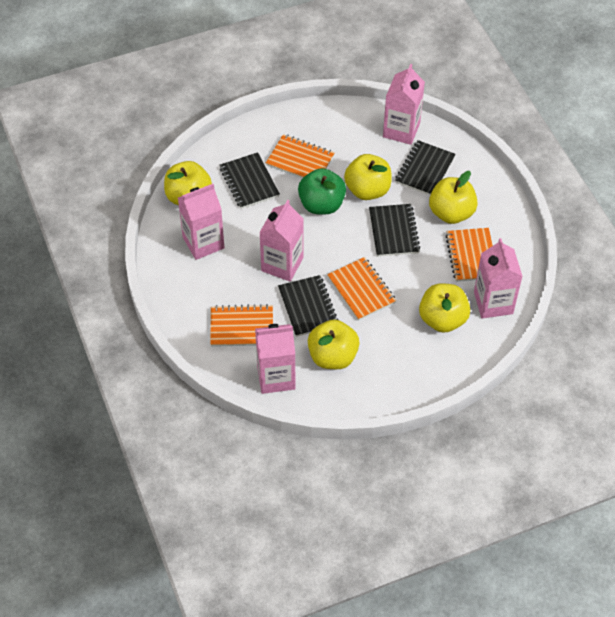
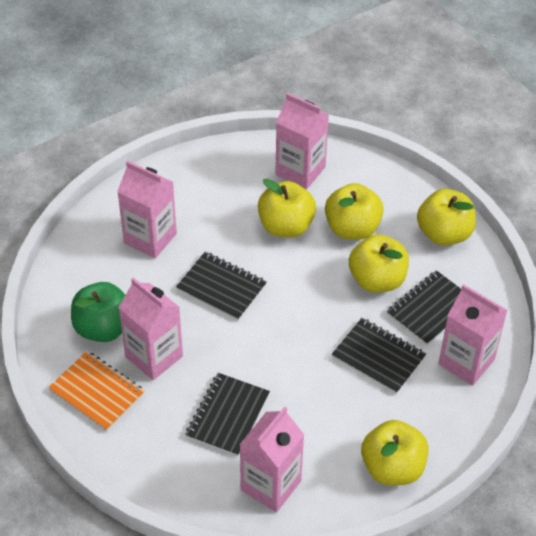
orange notebook: 4 -> 1

